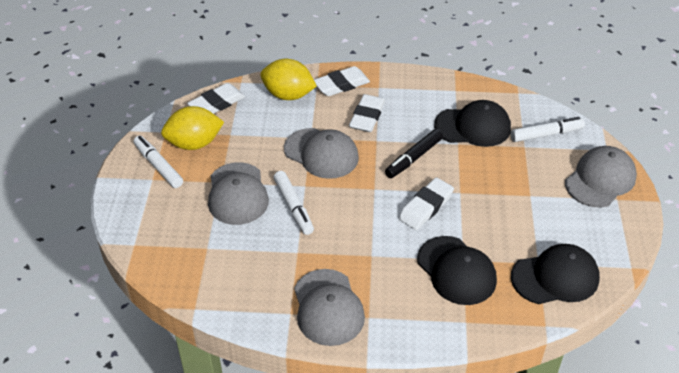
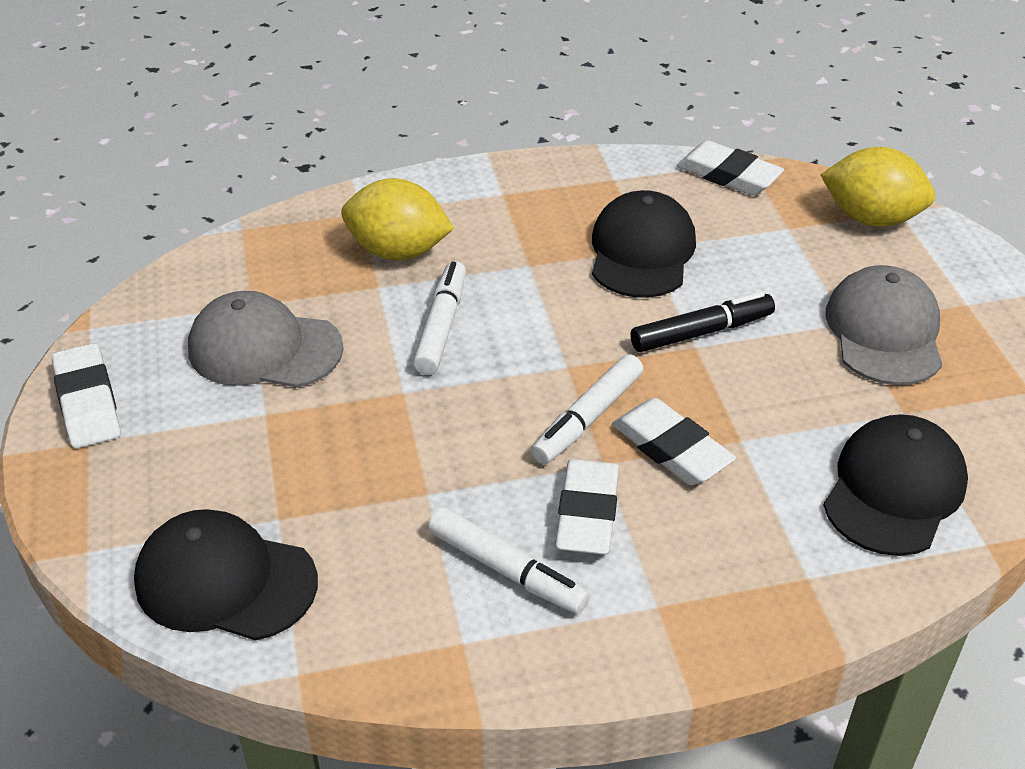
grey cap: 4 -> 2

